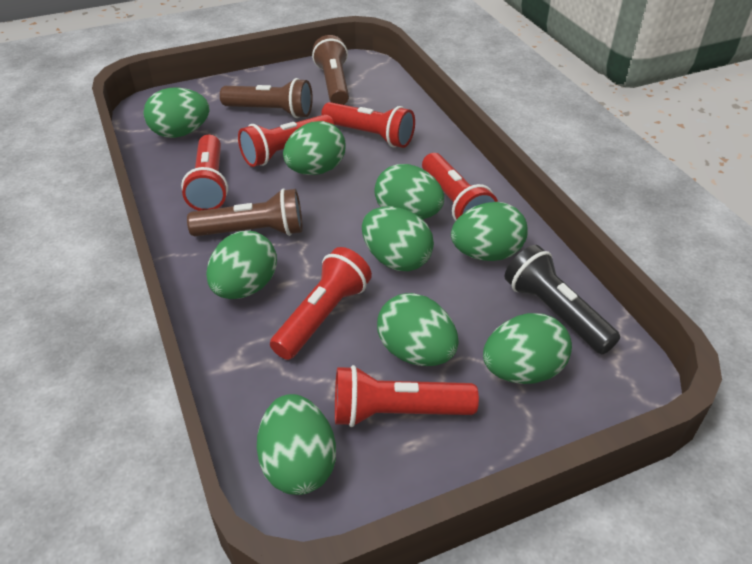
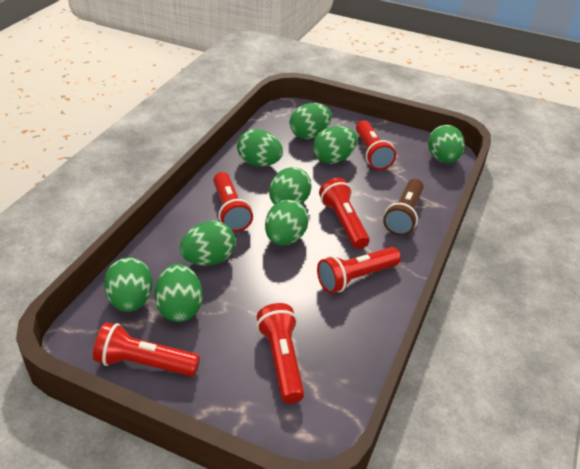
black flashlight: 1 -> 0
brown flashlight: 3 -> 1

